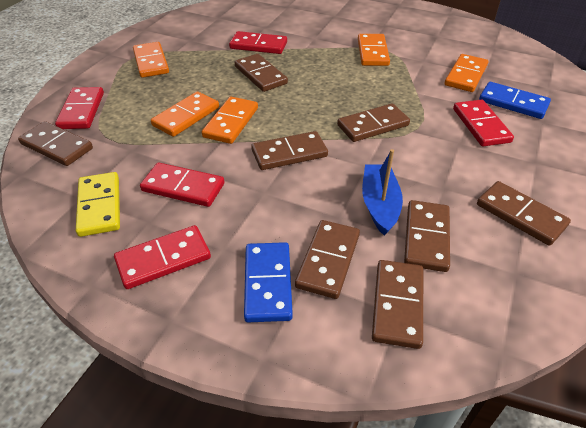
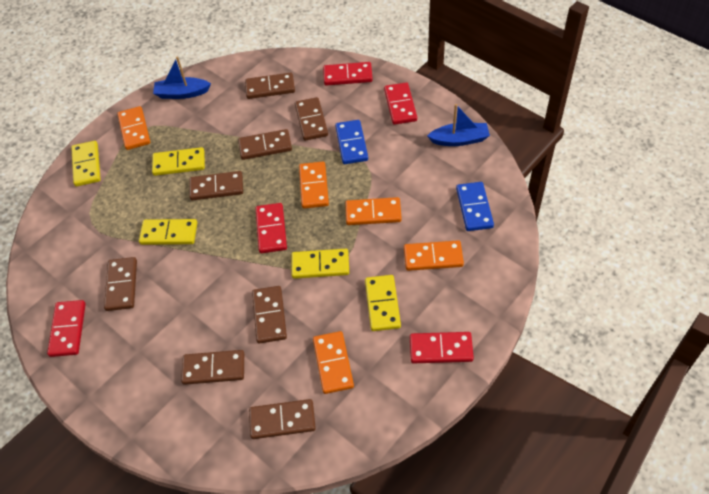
blue boat: 1 -> 2
yellow domino: 1 -> 5

